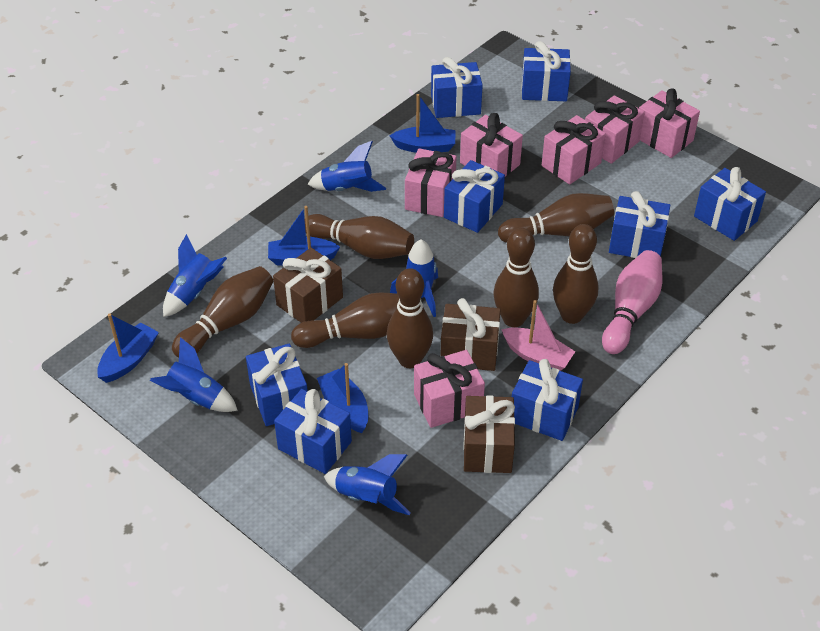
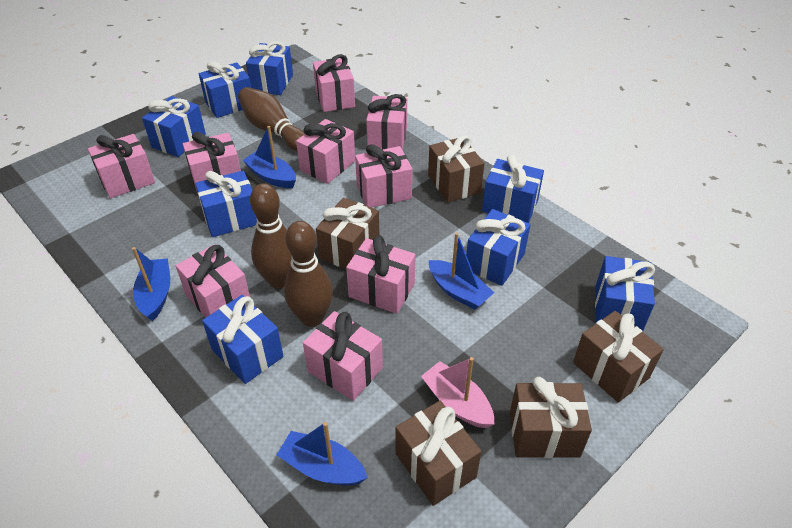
blue rocket: 5 -> 0
brown bowling pin: 7 -> 3
brown gift: 3 -> 5
pink bowling pin: 1 -> 0
pink gift: 6 -> 9

